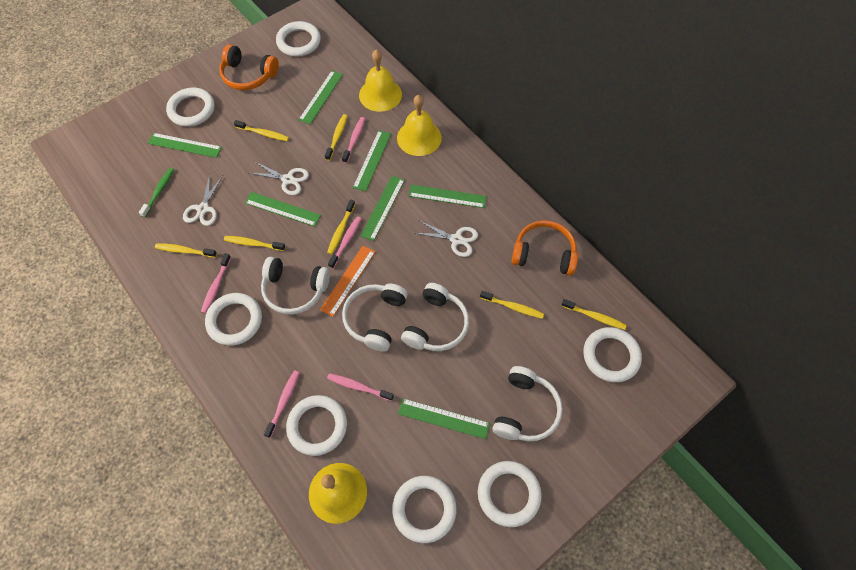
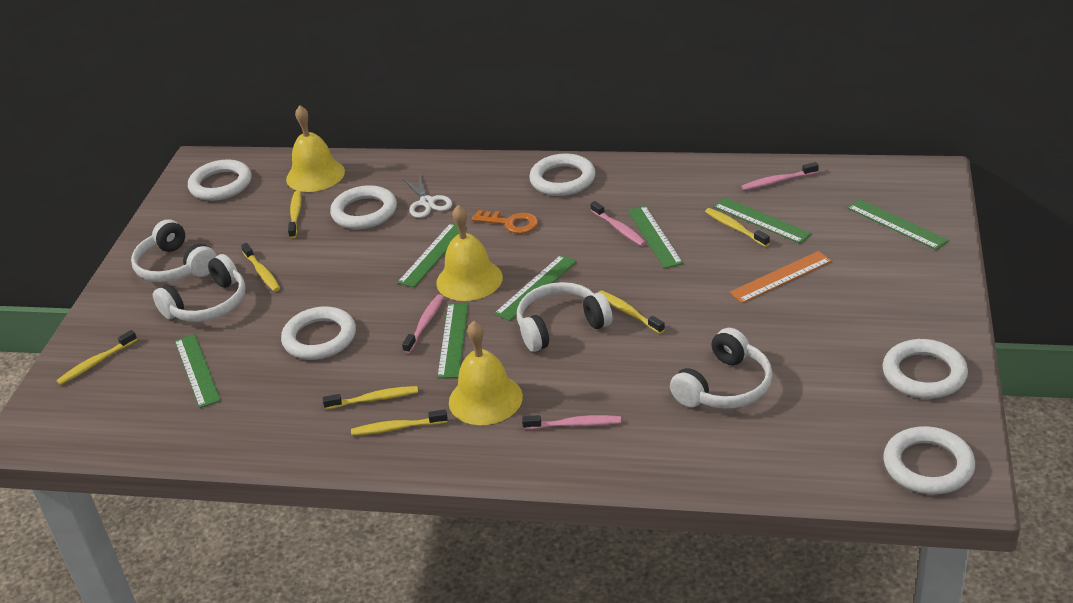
green toothbrush: 1 -> 0
orange headphones: 2 -> 0
orange key: 0 -> 1
pink toothbrush: 5 -> 4
white ring: 7 -> 6
white scissors: 3 -> 1

